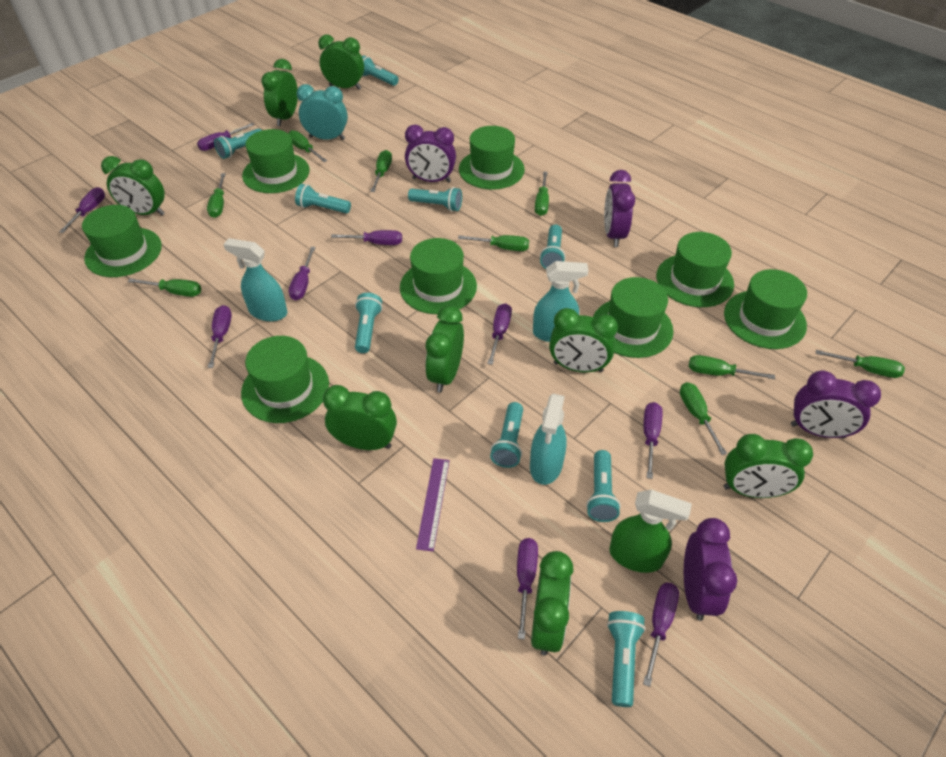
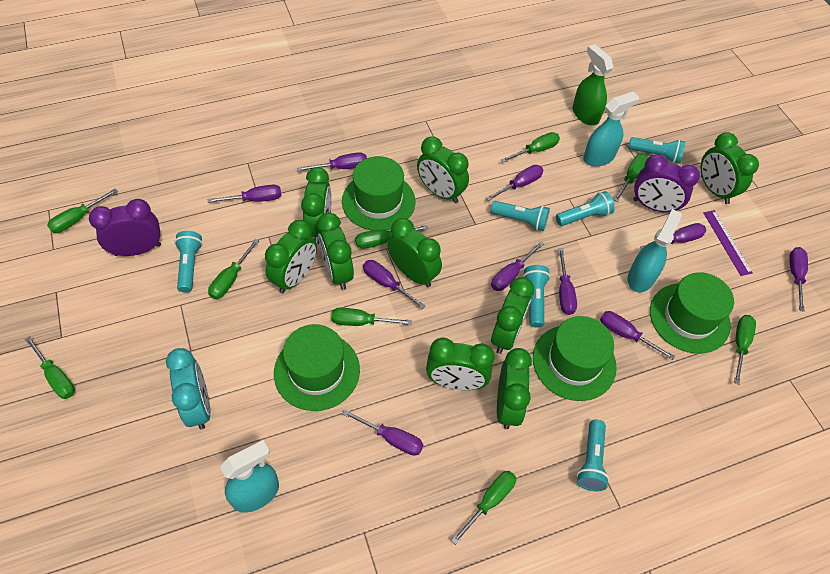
green clock: 8 -> 9
green hat: 8 -> 4
purple clock: 4 -> 2
purple screwdriver: 9 -> 10
turquoise flashlight: 9 -> 6

